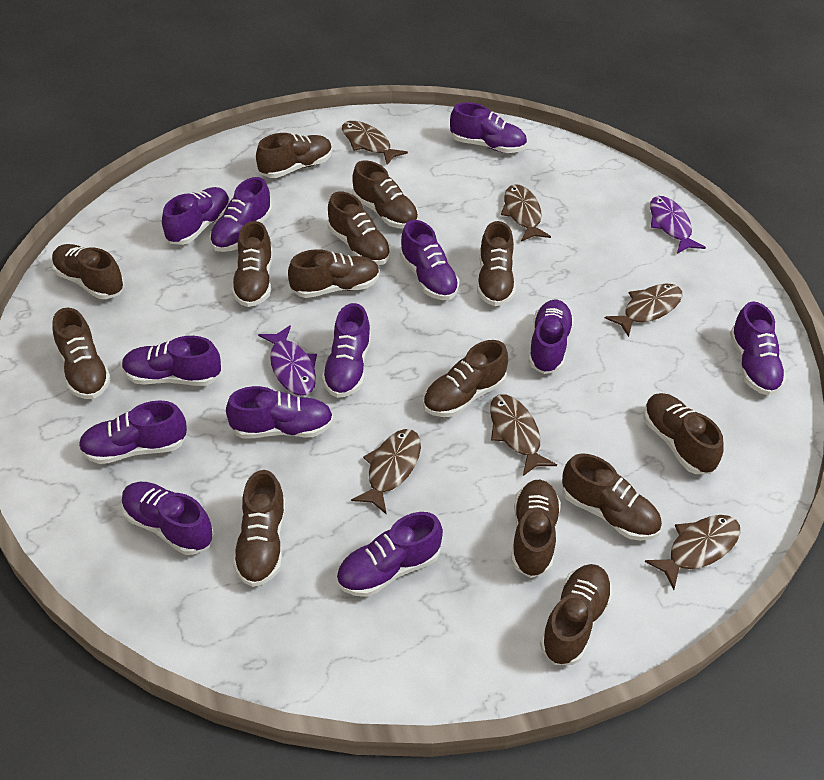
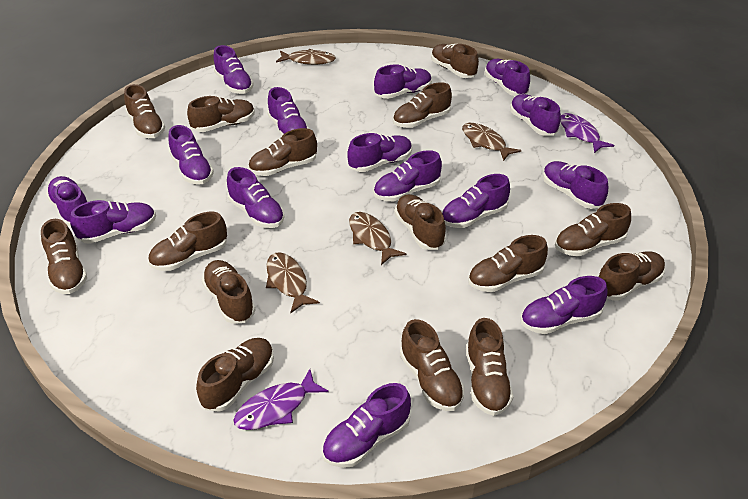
brown fish: 6 -> 4
brown shoe: 14 -> 15
purple shoe: 12 -> 15

